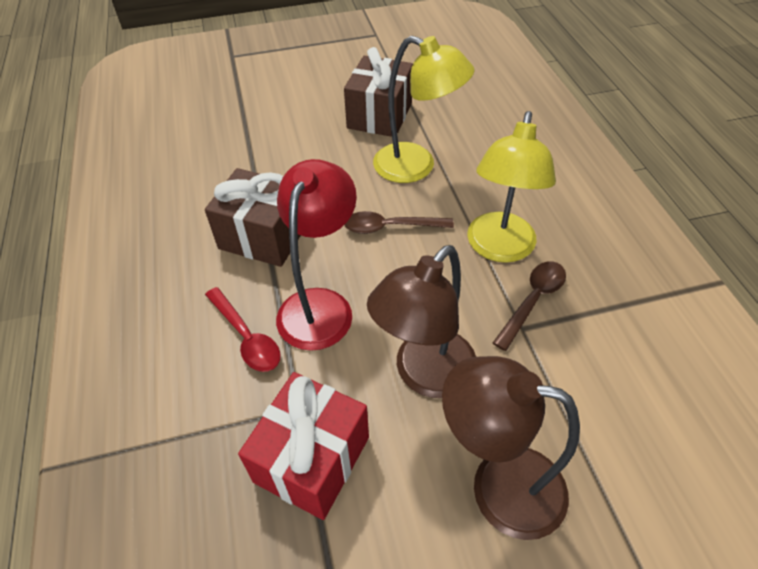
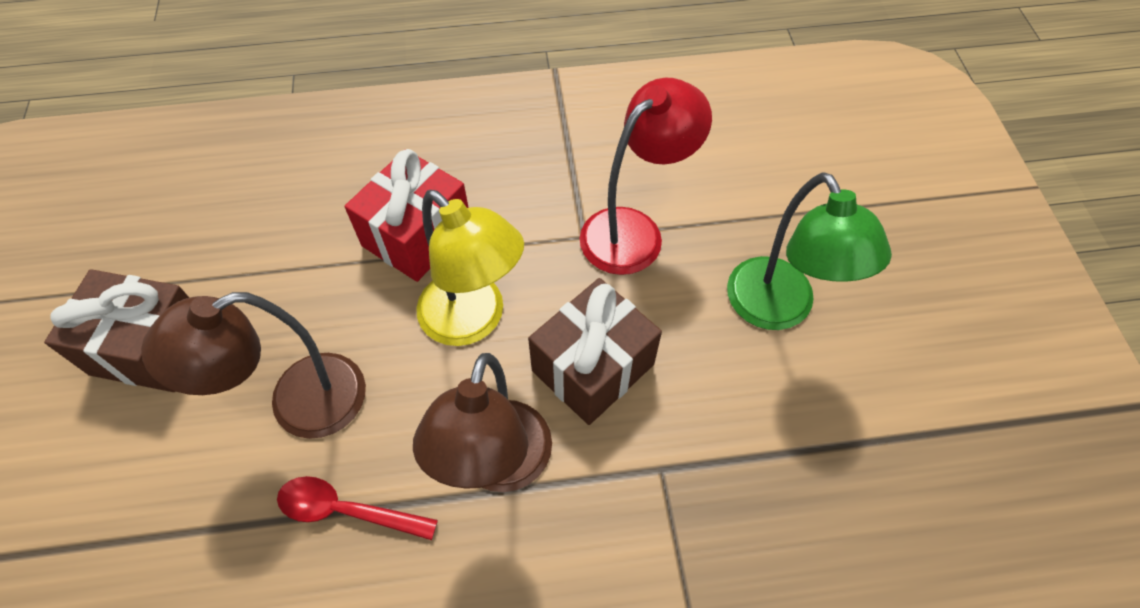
brown spoon: 2 -> 0
green lamp: 0 -> 1
yellow lamp: 2 -> 1

